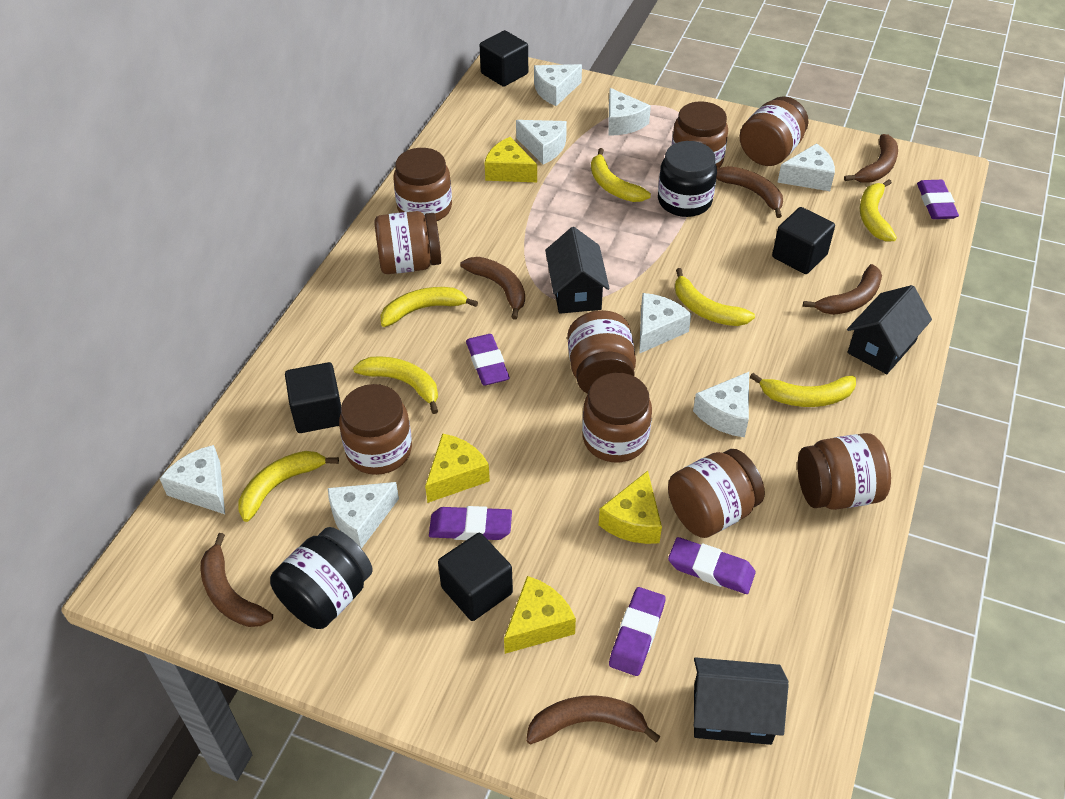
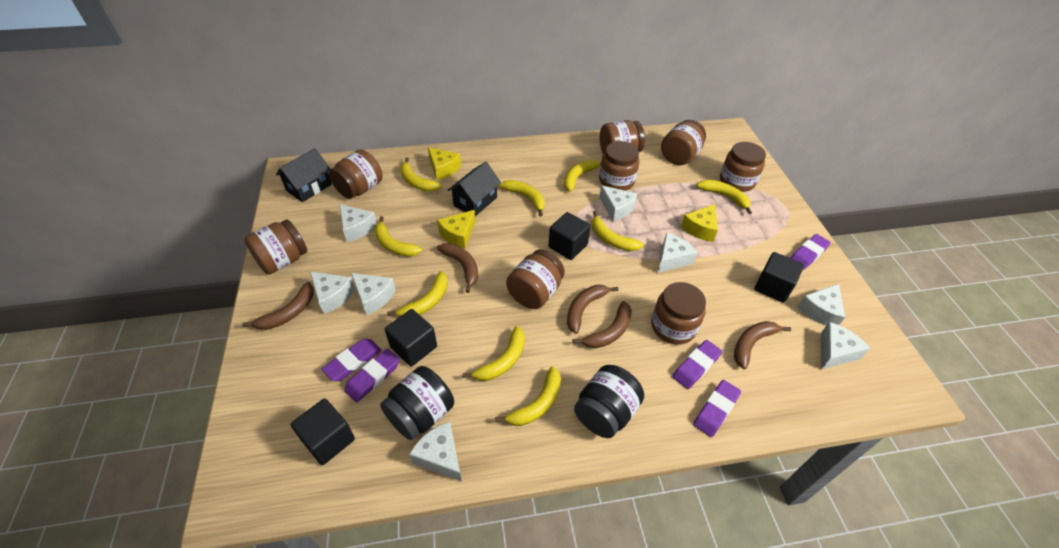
black house: 3 -> 2
brown banana: 6 -> 5
brown jar: 9 -> 8
yellow banana: 7 -> 9
yellow cheese: 4 -> 3

